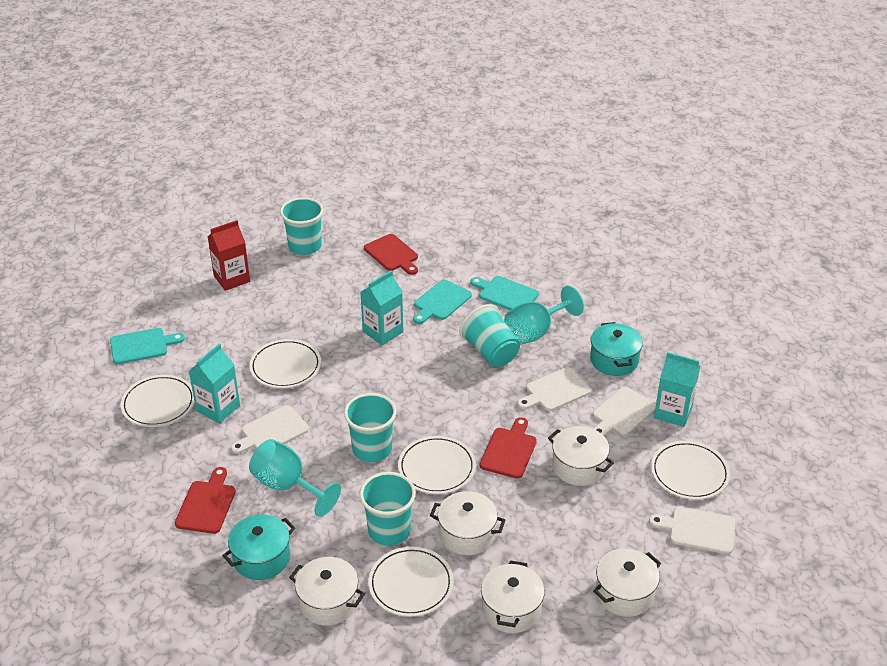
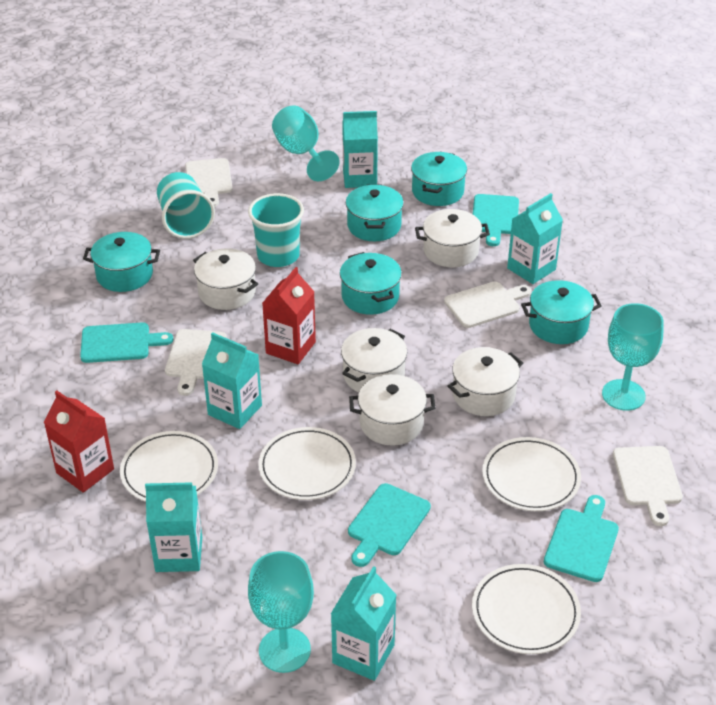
red carton: 1 -> 2
red cutting board: 3 -> 0
turquoise carton: 3 -> 5
turquoise cup: 4 -> 2
turquoise cutting board: 3 -> 4
turquoise goblet: 2 -> 3
turquoise pot: 2 -> 5
white plate: 5 -> 4

